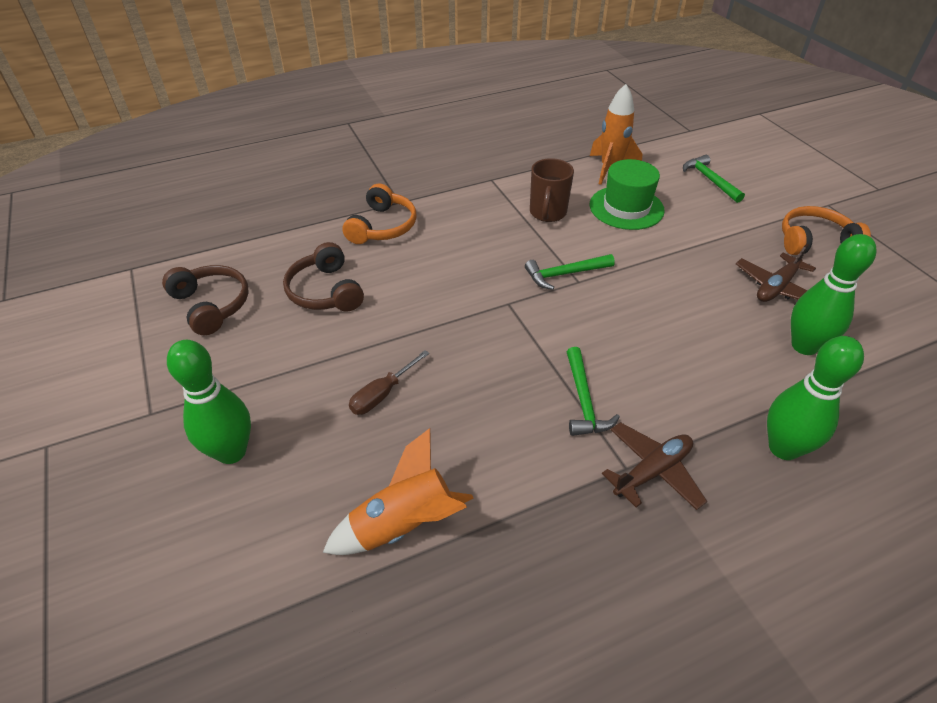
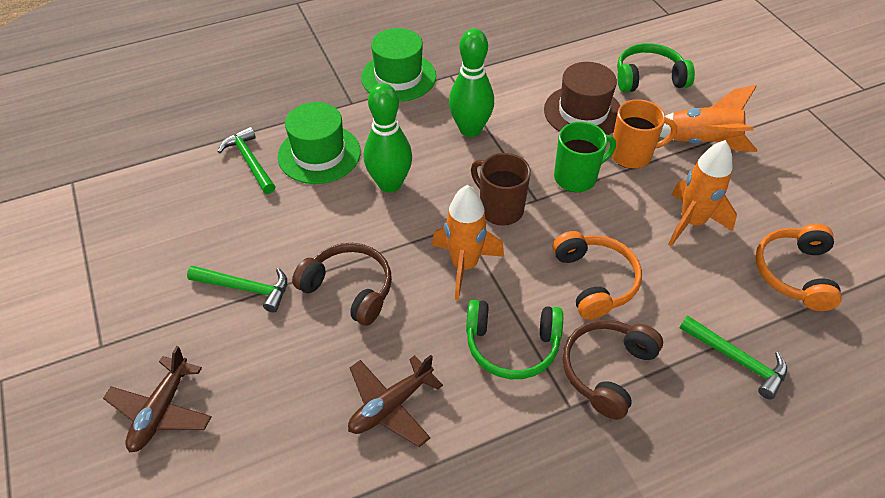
brown hat: 0 -> 1
brown screwdriver: 1 -> 0
green bowling pin: 3 -> 2
green hat: 1 -> 2
green headphones: 0 -> 2
green mug: 0 -> 1
orange mug: 0 -> 1
orange rocket: 2 -> 3

